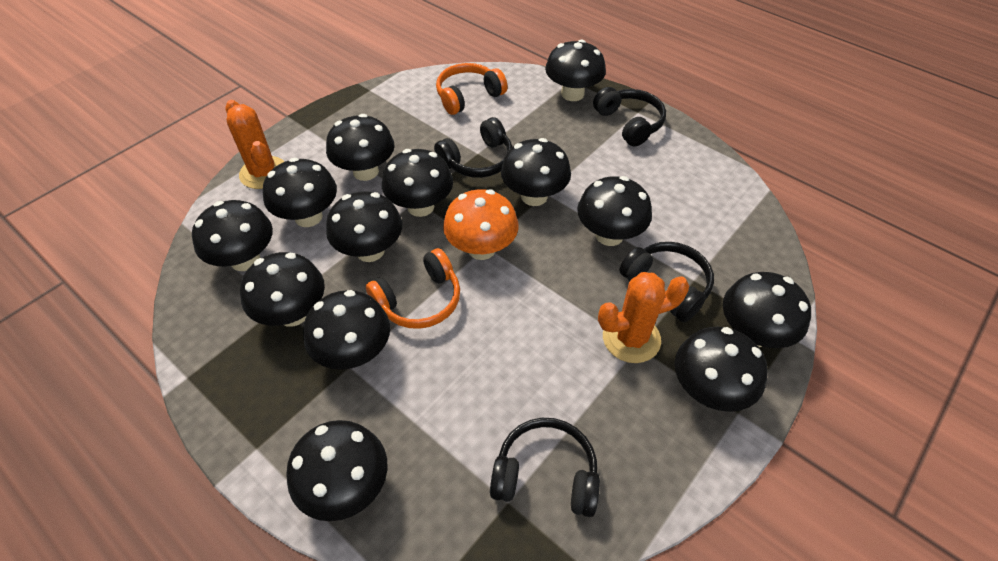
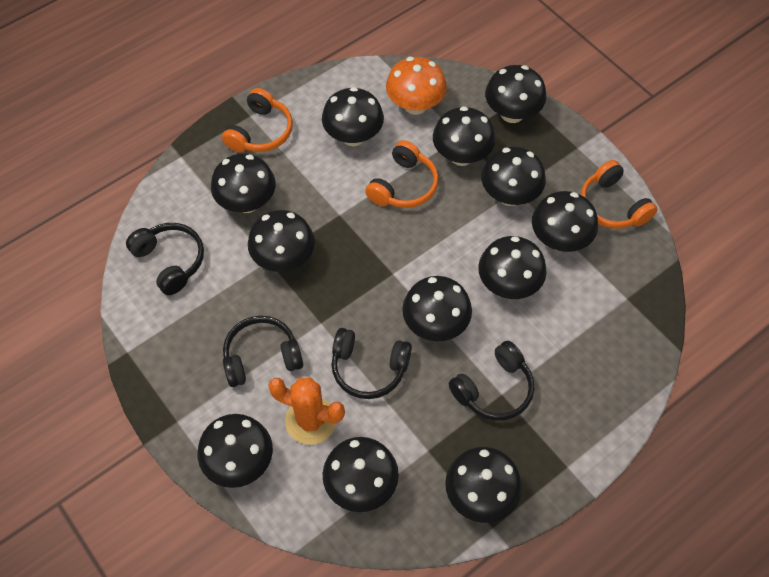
black mushroom: 13 -> 12
orange cactus: 2 -> 1
orange headphones: 2 -> 3

